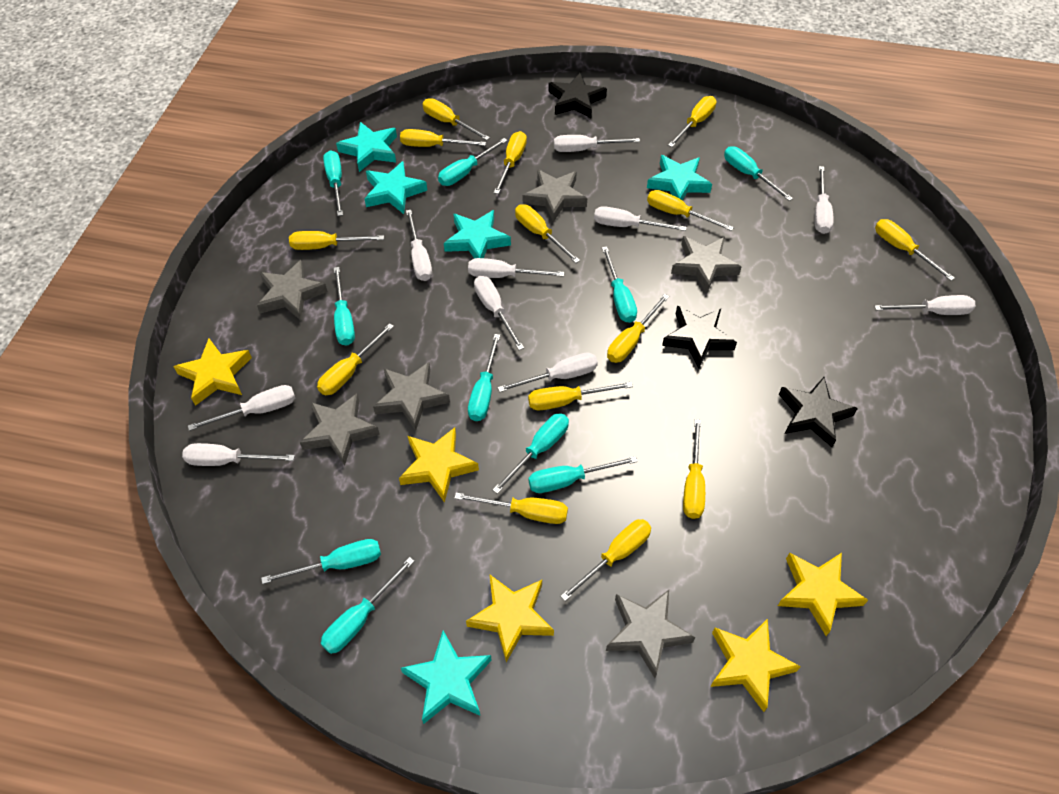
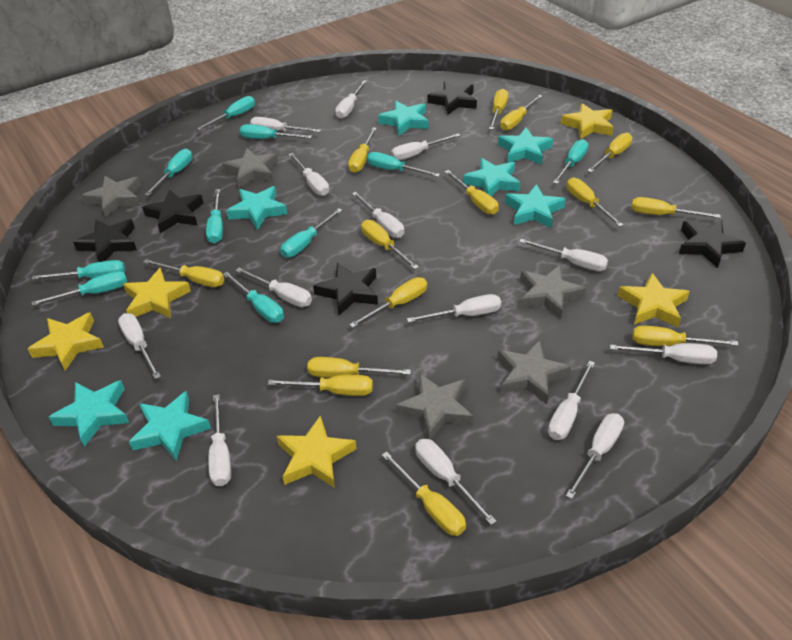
black star: 3 -> 5
grey star: 6 -> 5
turquoise star: 5 -> 7
white screwdriver: 10 -> 14

